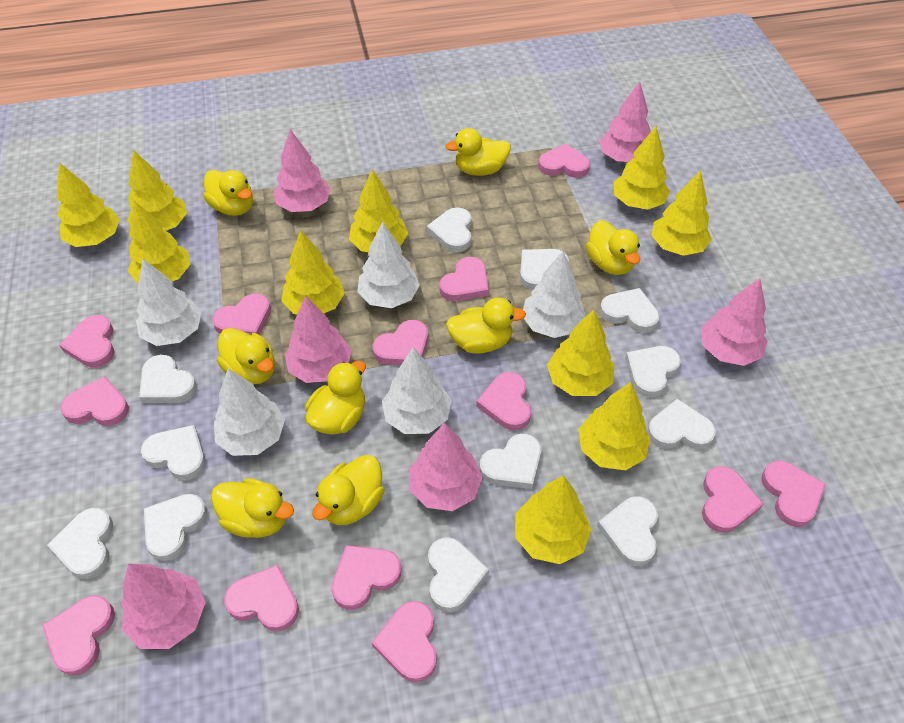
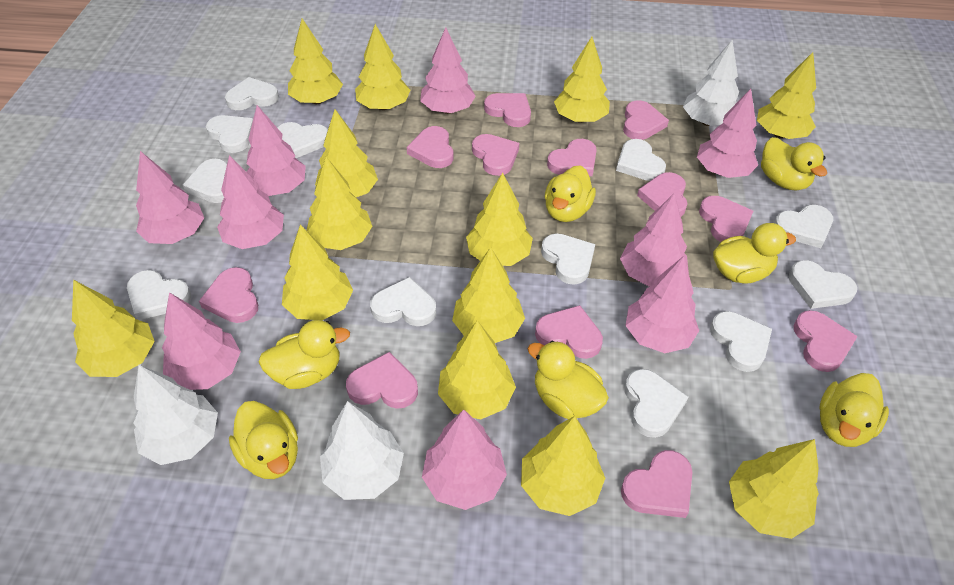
pink heart: 13 -> 12
pink tree: 6 -> 9
white tree: 5 -> 3
yellow duck: 8 -> 7
yellow tree: 10 -> 13

